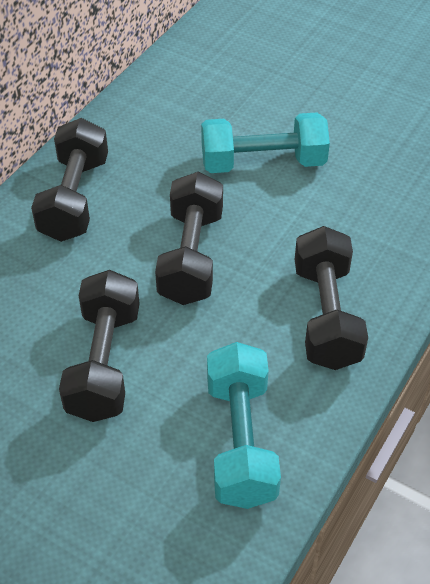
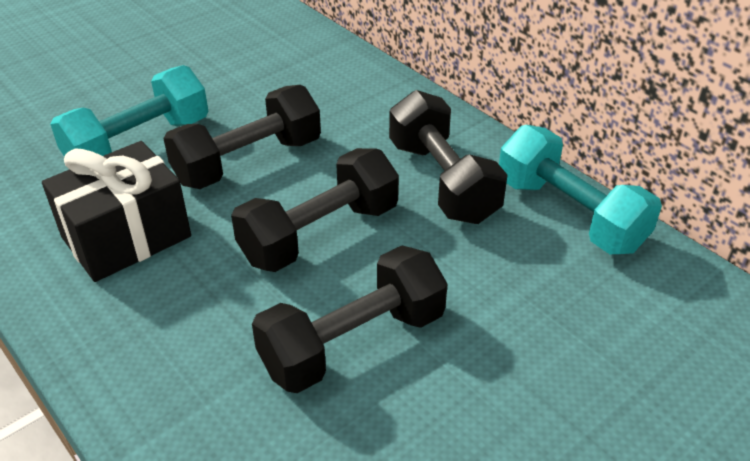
black gift: 0 -> 1

